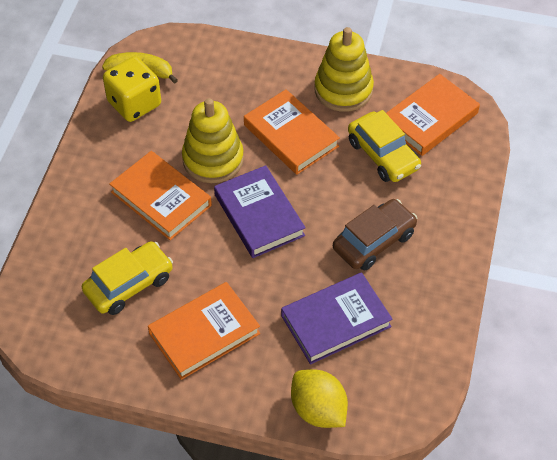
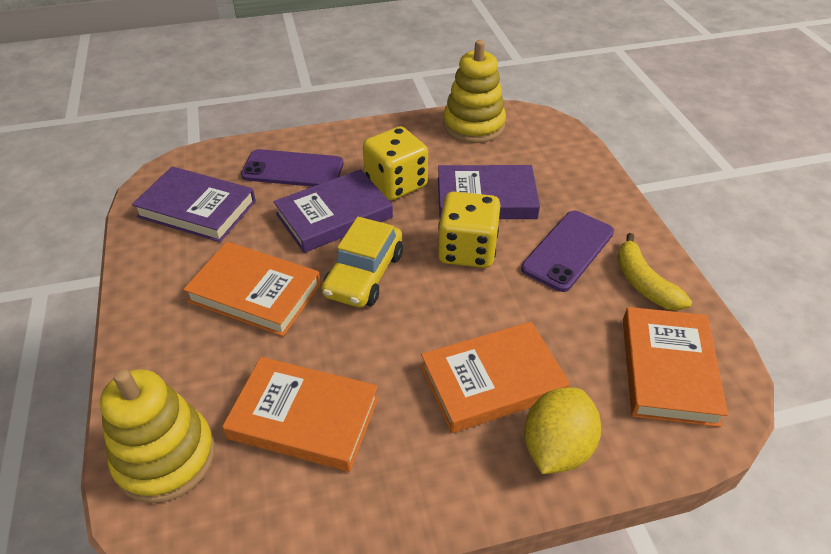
brown car: 1 -> 0
purple book: 2 -> 3
purple phone: 0 -> 2
yellow car: 2 -> 1
yellow dice: 1 -> 2

